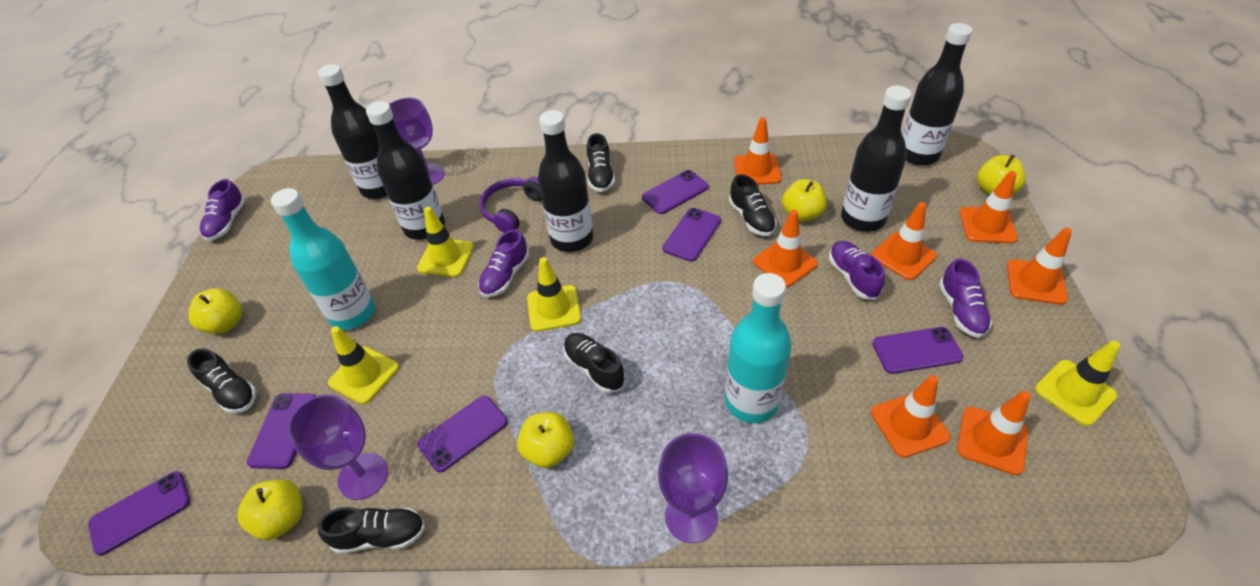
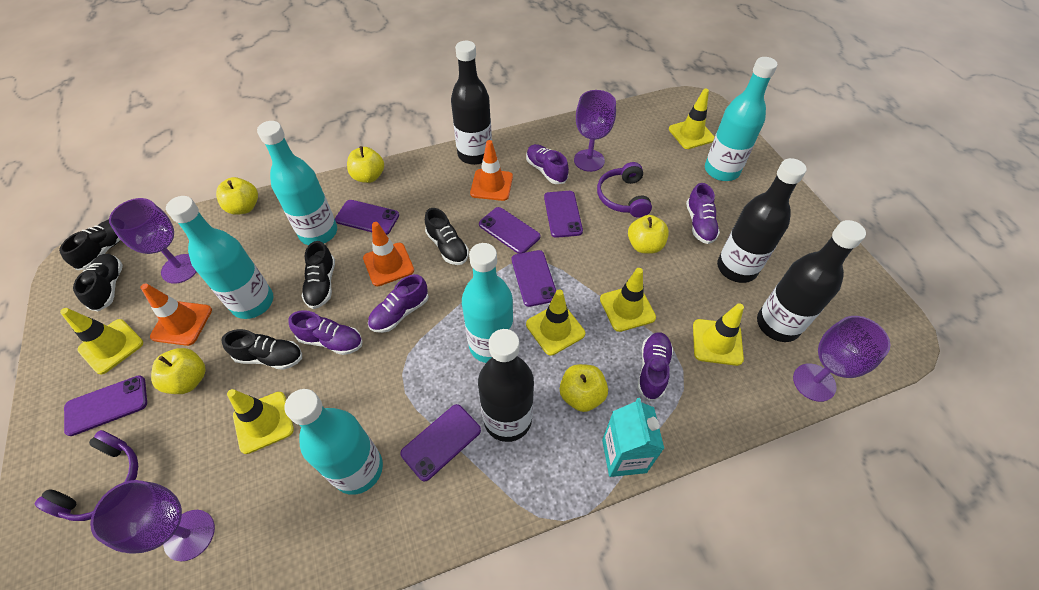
black bottle: 5 -> 4
orange traffic cone: 7 -> 3
purple goblet: 3 -> 4
purple headphones: 1 -> 2
purple shoe: 4 -> 5
turquoise bottle: 2 -> 5
turquoise carton: 0 -> 1
yellow traffic cone: 4 -> 6

